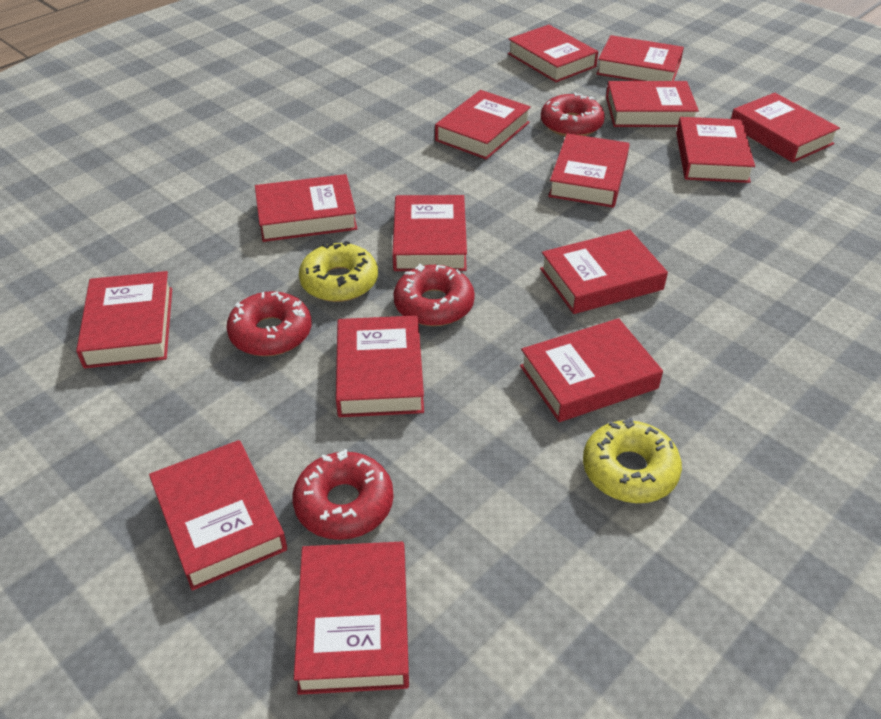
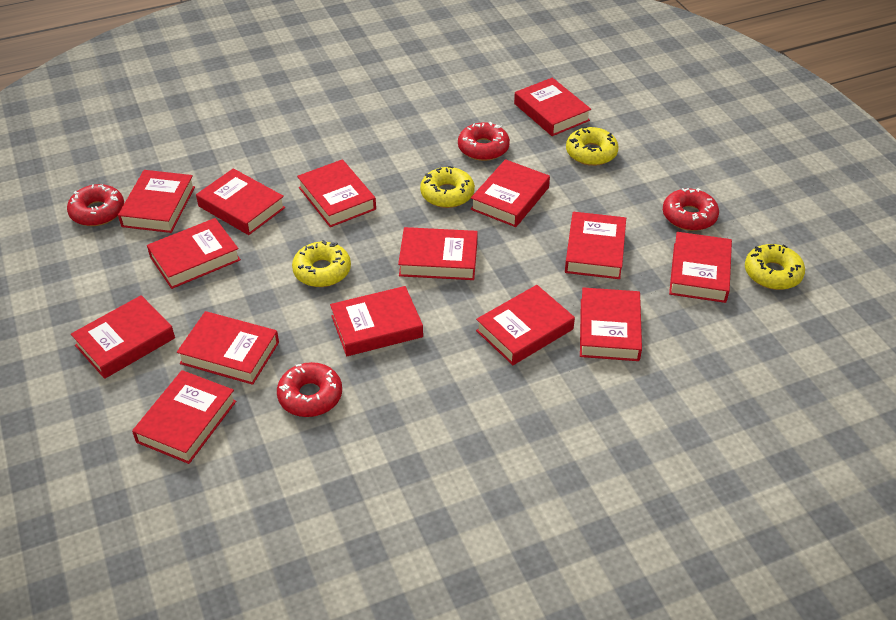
yellow donut: 2 -> 4

